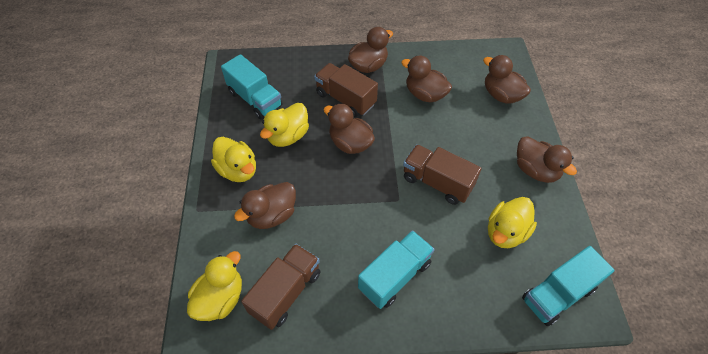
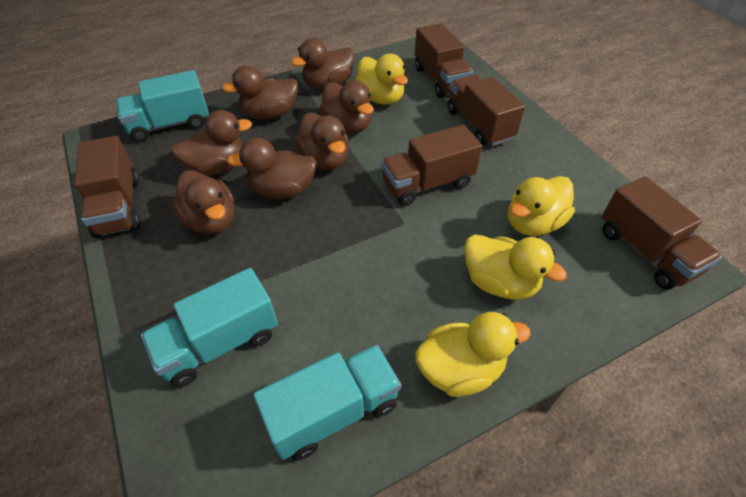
brown duck: 6 -> 7
brown truck: 3 -> 5

